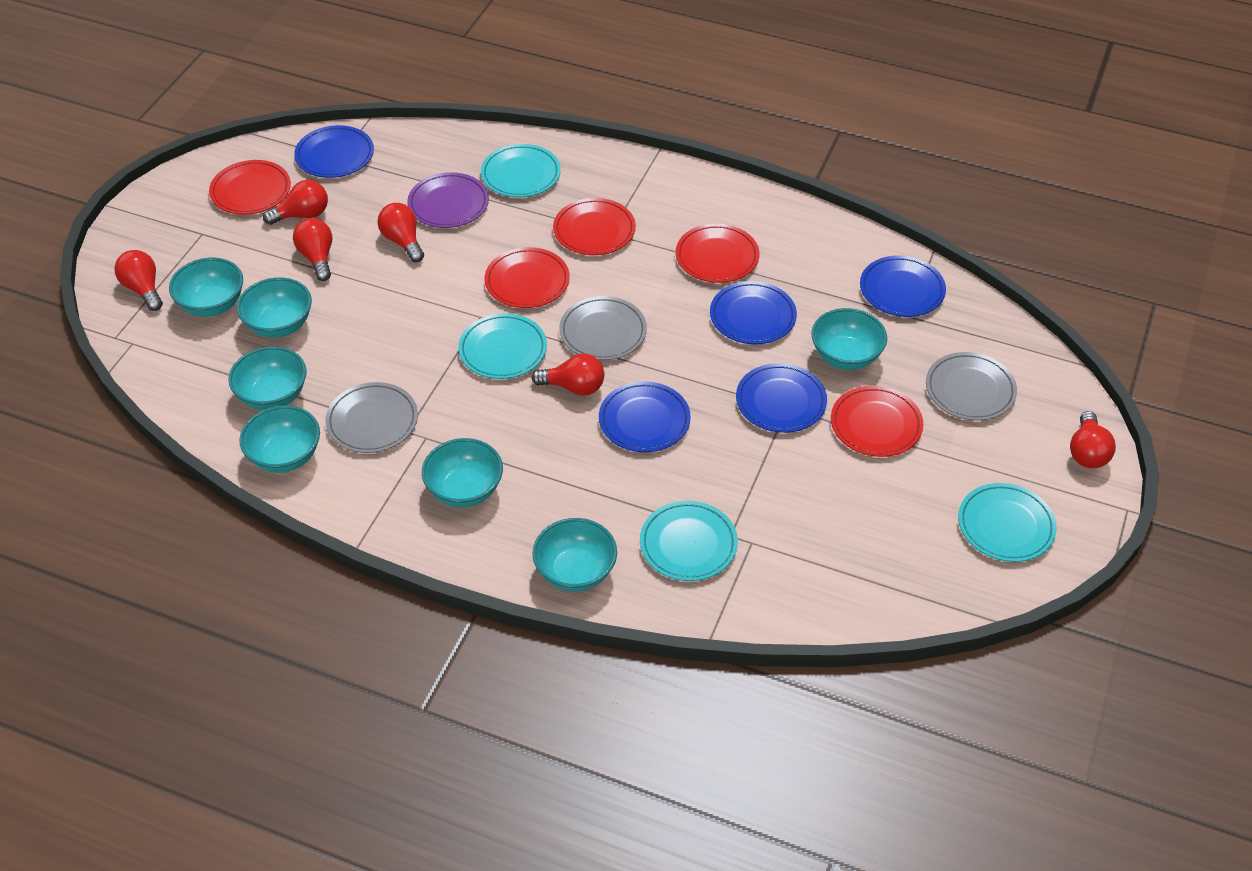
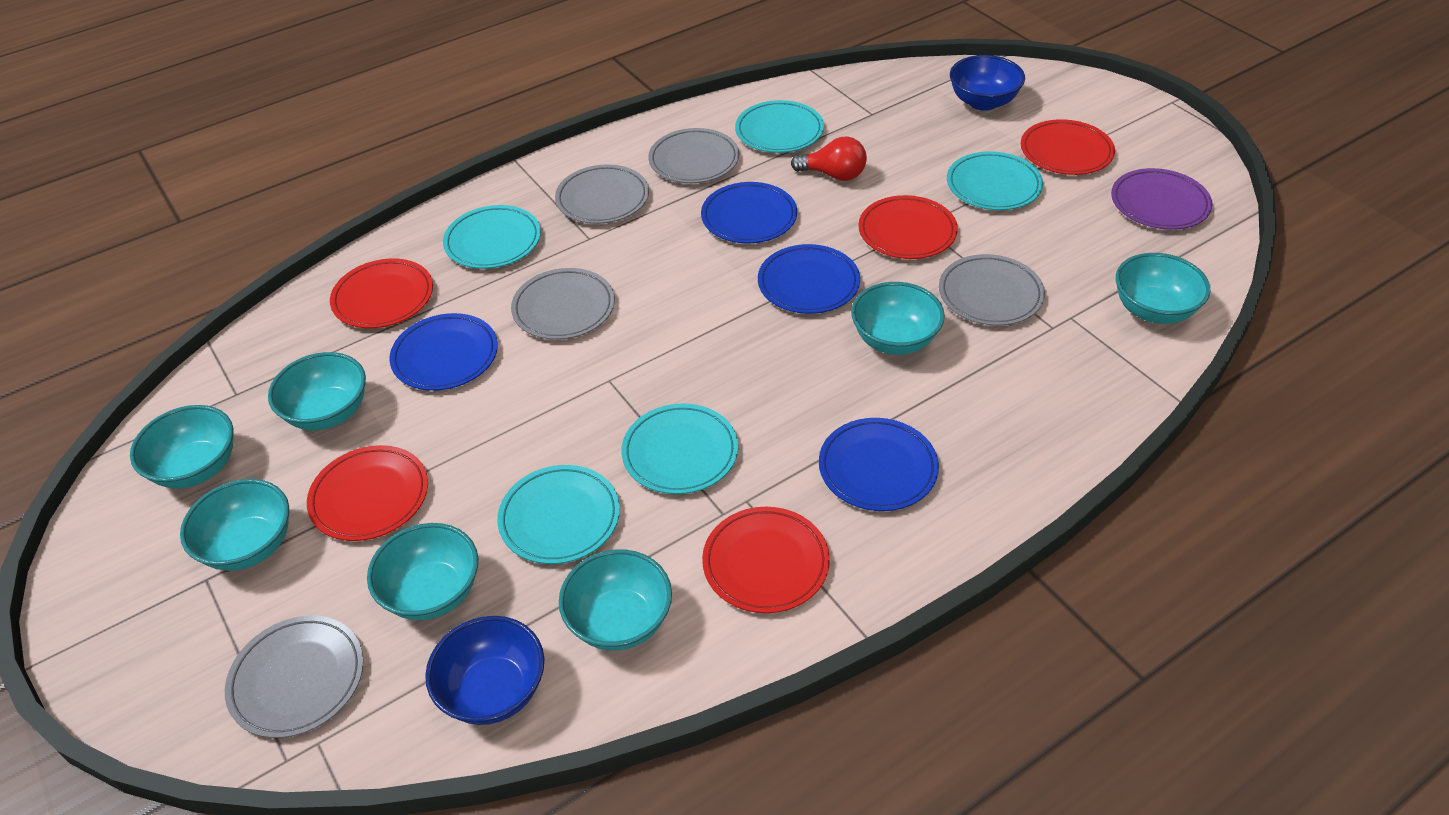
blue bowl: 0 -> 2
blue plate: 5 -> 4
grey plate: 3 -> 5
red light bulb: 6 -> 1
turquoise plate: 4 -> 5

